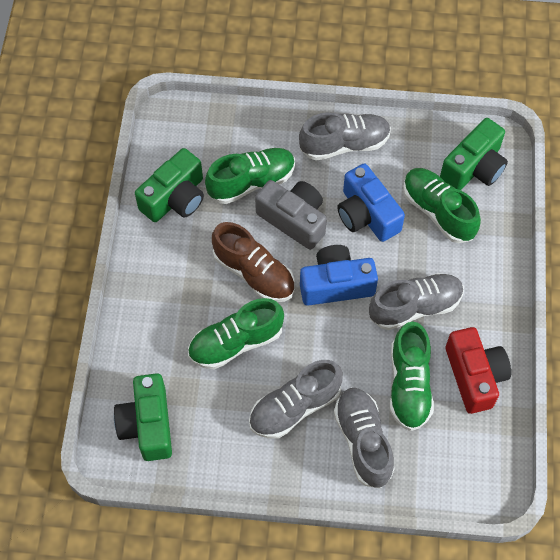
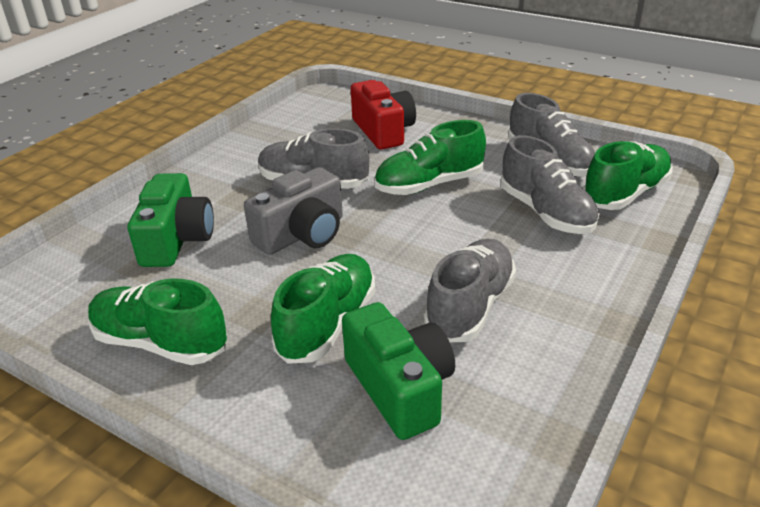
blue camera: 2 -> 0
brown shoe: 1 -> 0
green camera: 3 -> 2

